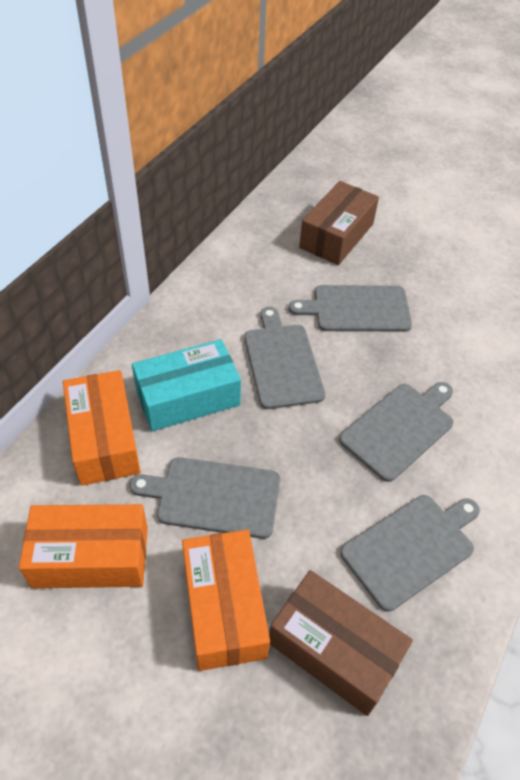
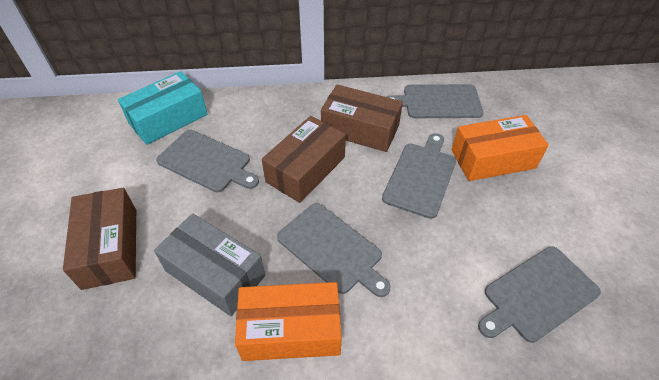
brown box: 2 -> 3
grey box: 0 -> 1
orange box: 3 -> 2

